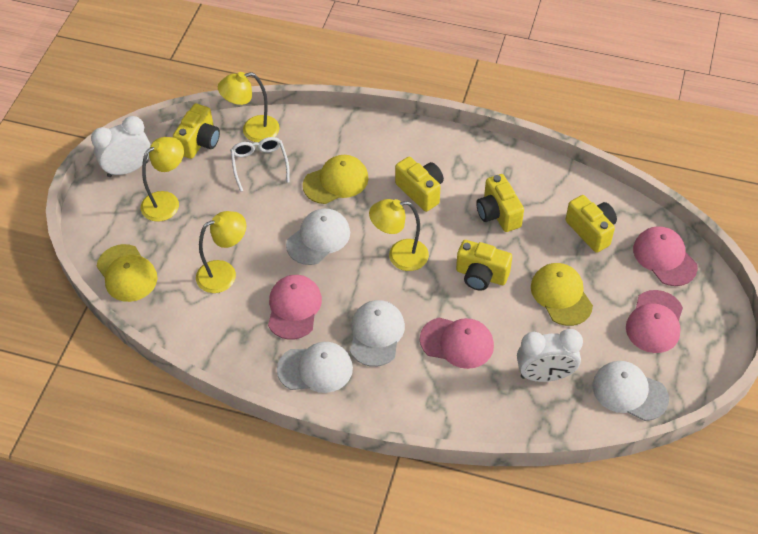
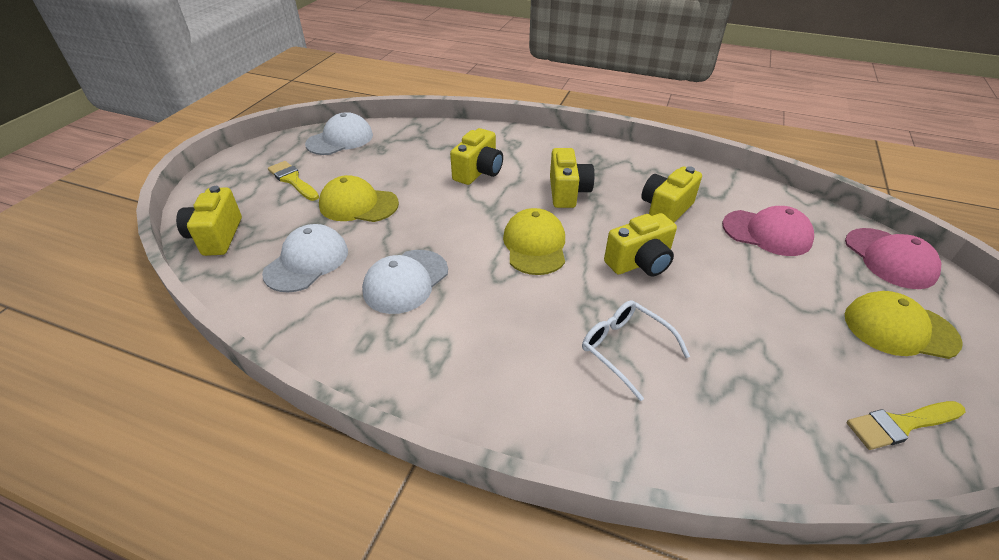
pink cap: 4 -> 2
white cap: 4 -> 3
white clock: 2 -> 0
yellow brush: 0 -> 2
yellow lamp: 4 -> 0

